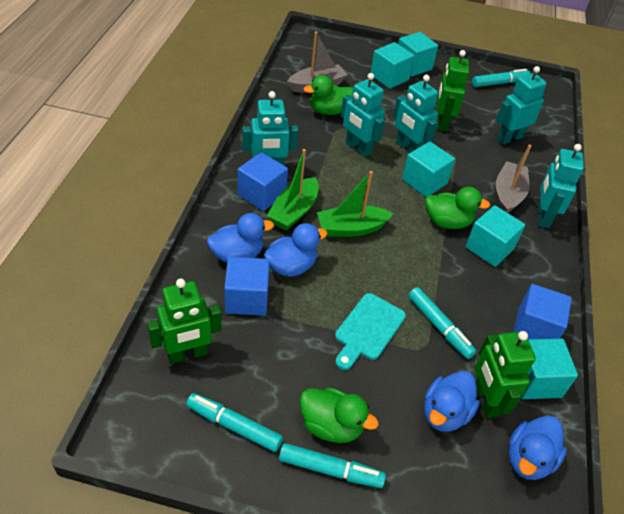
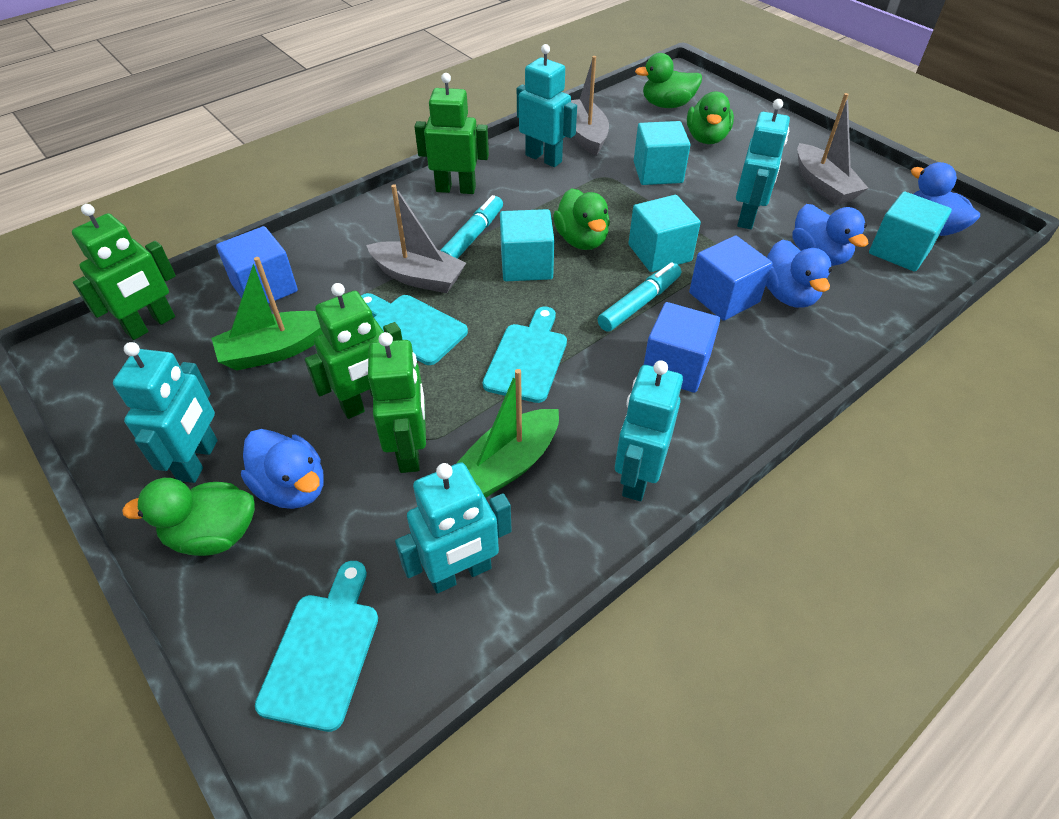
green duck: 3 -> 4
green robot: 3 -> 4
grey boat: 2 -> 3
turquoise cube: 5 -> 4
turquoise cutting board: 1 -> 3
turquoise marker: 4 -> 2

